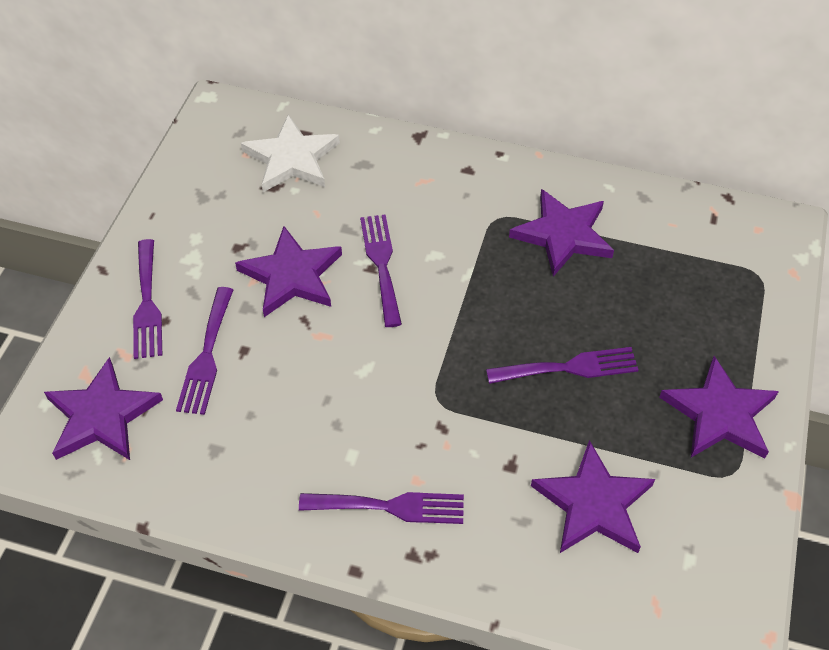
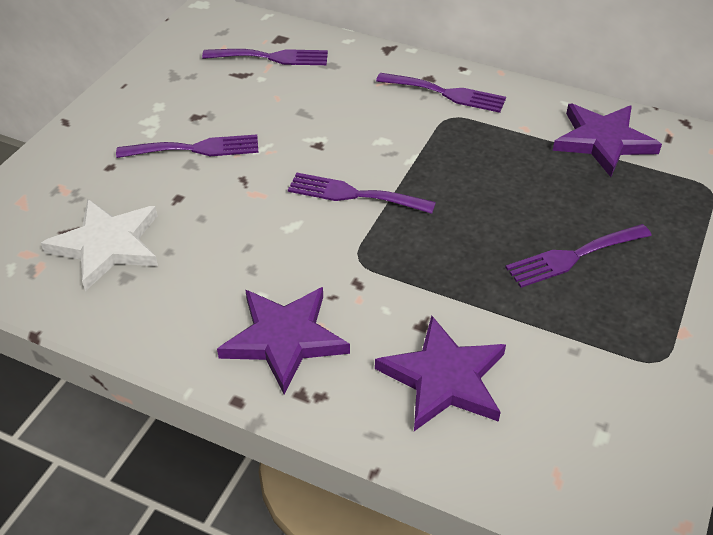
purple star: 5 -> 3

